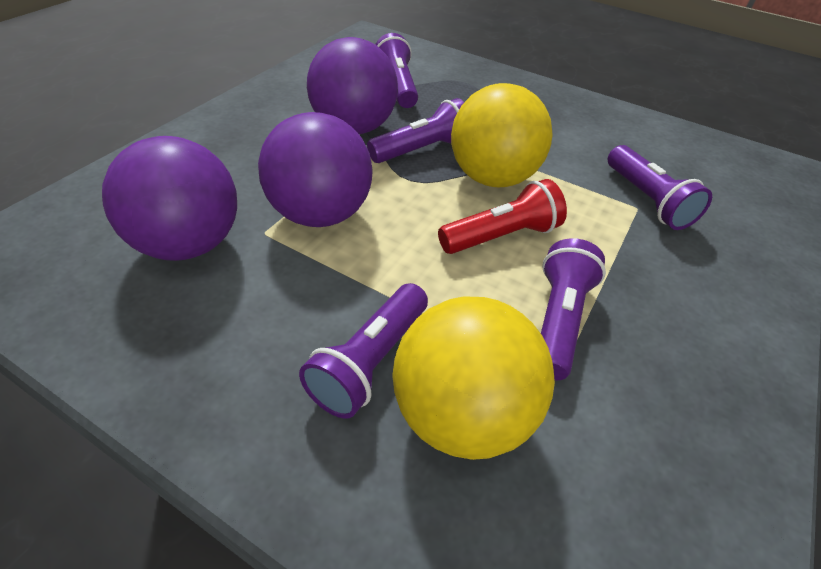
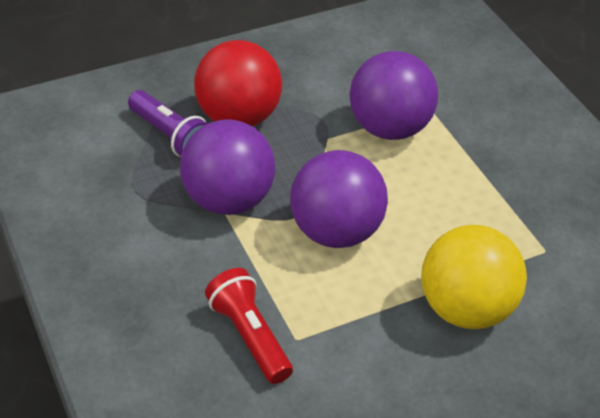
purple flashlight: 5 -> 1
red ball: 0 -> 1
yellow ball: 2 -> 1

